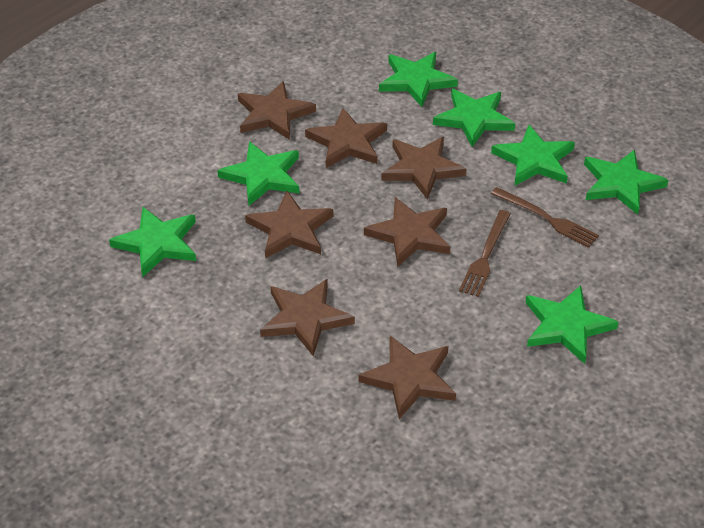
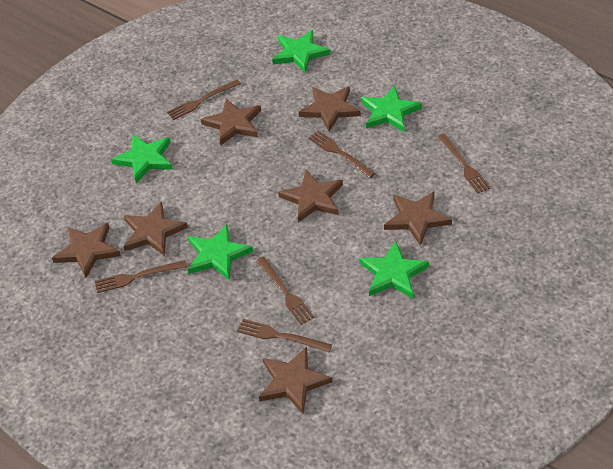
brown fork: 2 -> 6
green star: 7 -> 5

